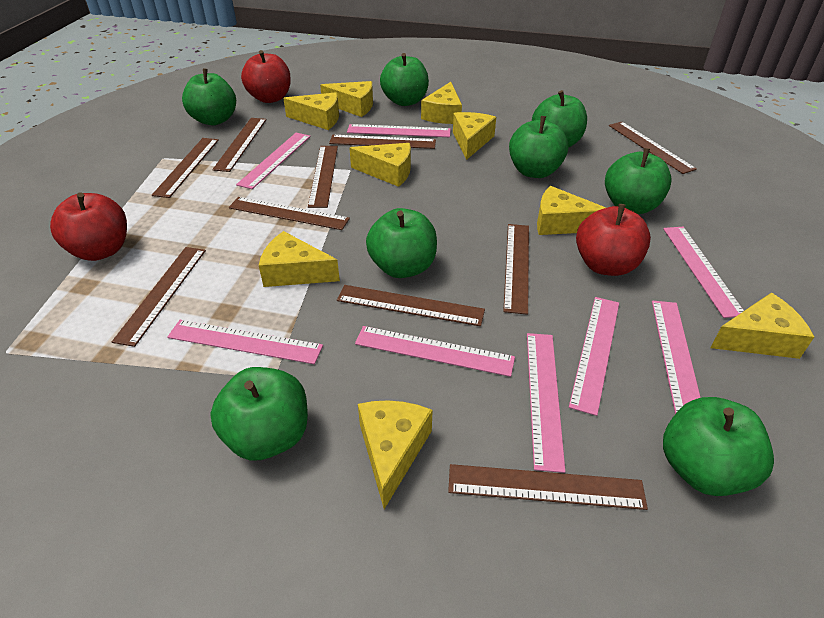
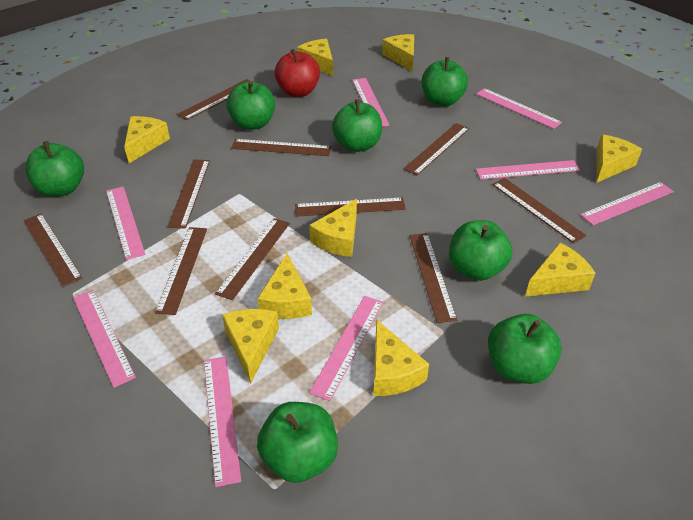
green apple: 8 -> 7
red apple: 3 -> 1

